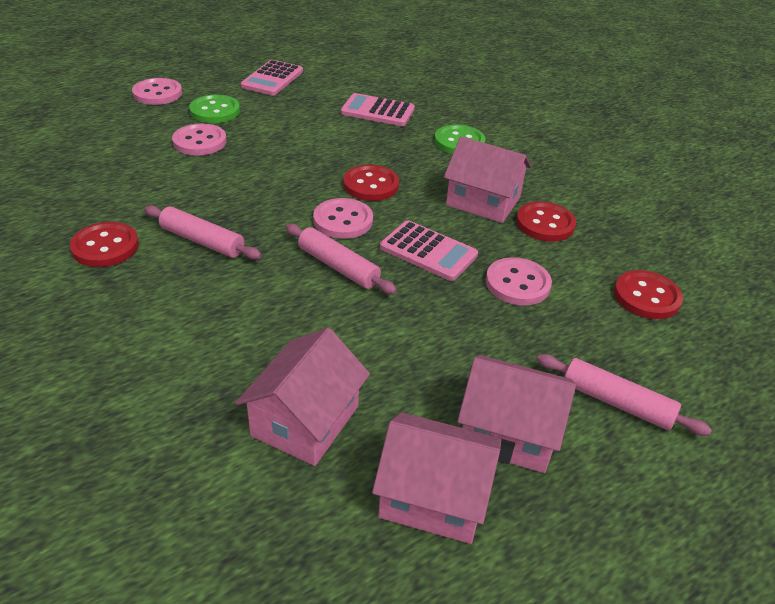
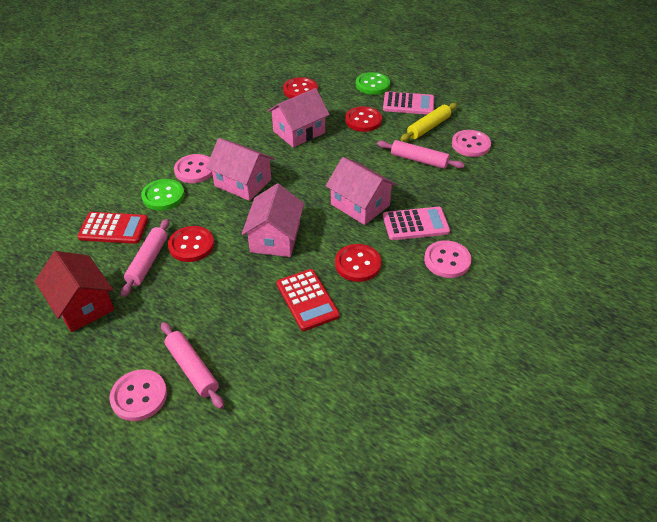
pink calculator: 3 -> 2
red calculator: 0 -> 2
red house: 0 -> 1
yellow rolling pin: 0 -> 1

